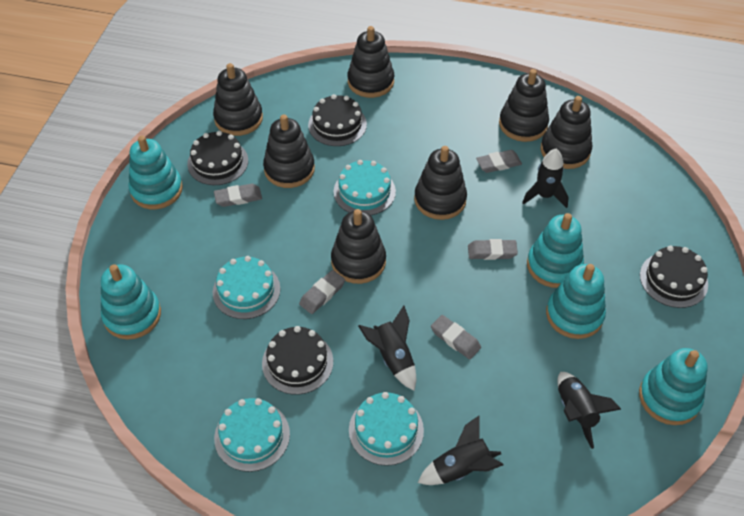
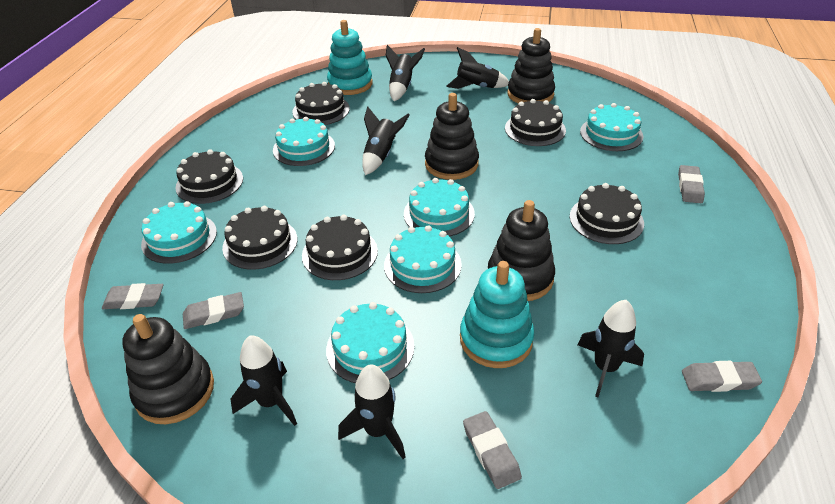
black cake: 4 -> 6
black rocket: 4 -> 6
black stacking toy: 7 -> 4
turquoise cake: 4 -> 6
turquoise stacking toy: 5 -> 2

